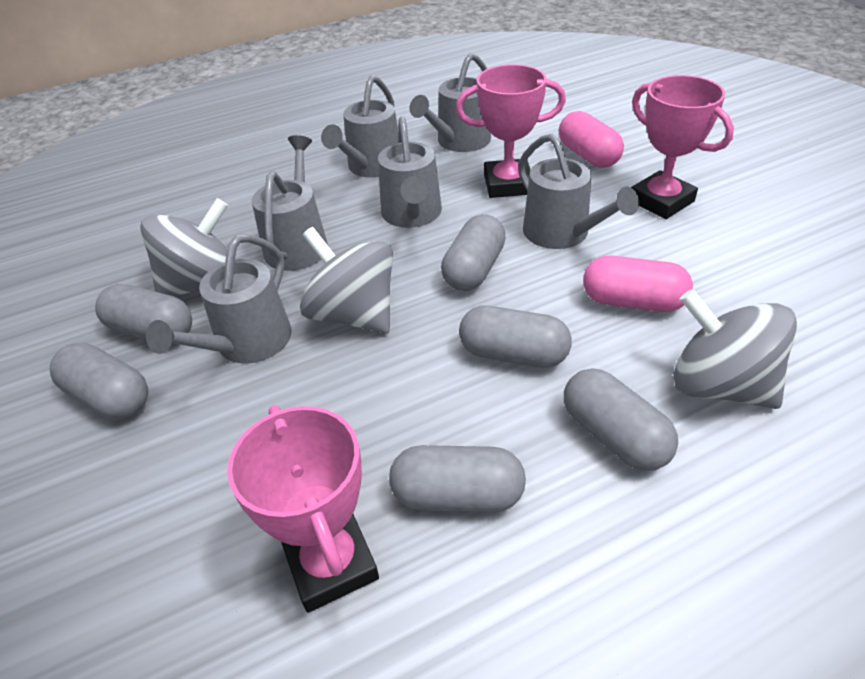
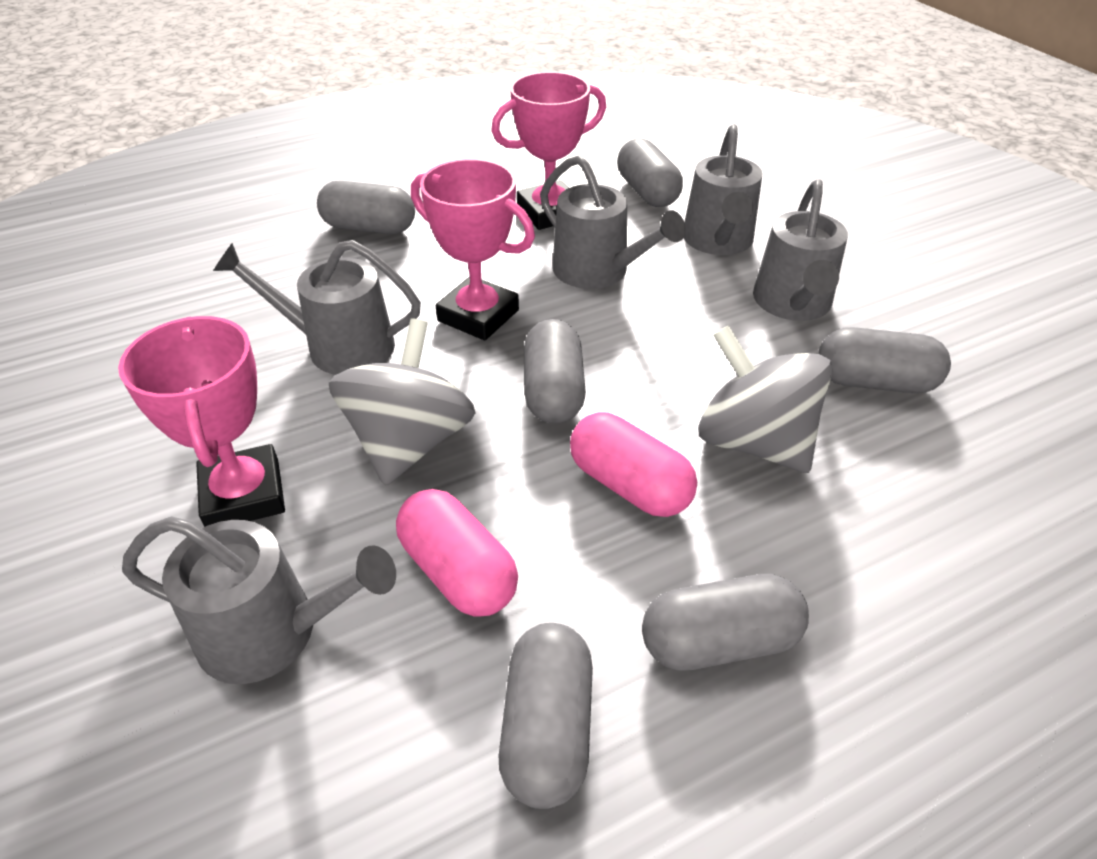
grey spinning top: 3 -> 2
grey watering can: 6 -> 5

